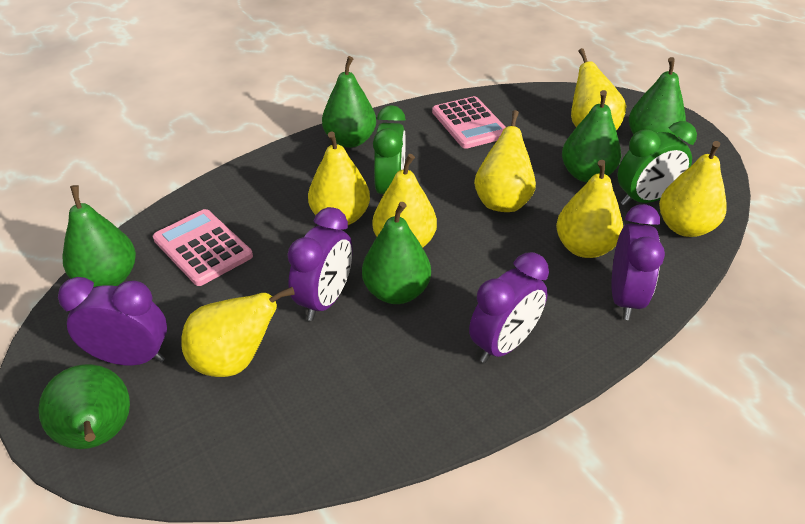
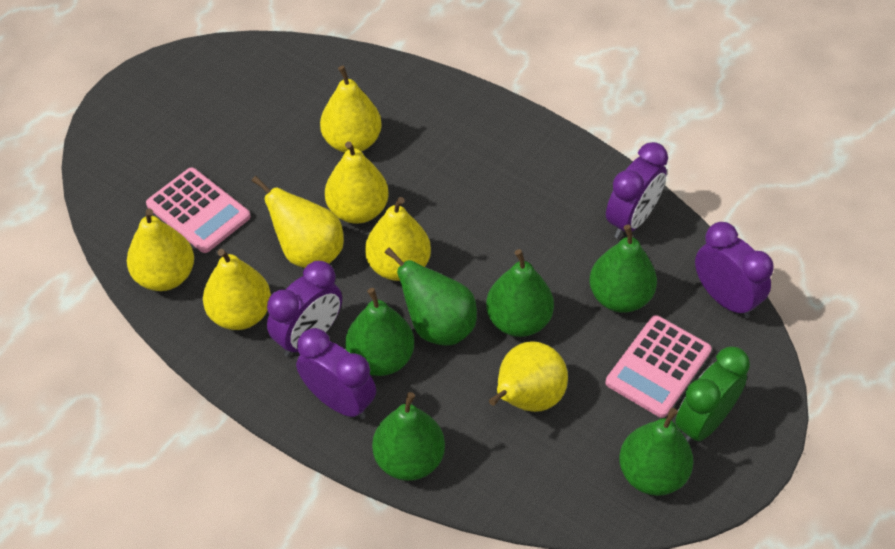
green clock: 2 -> 1

